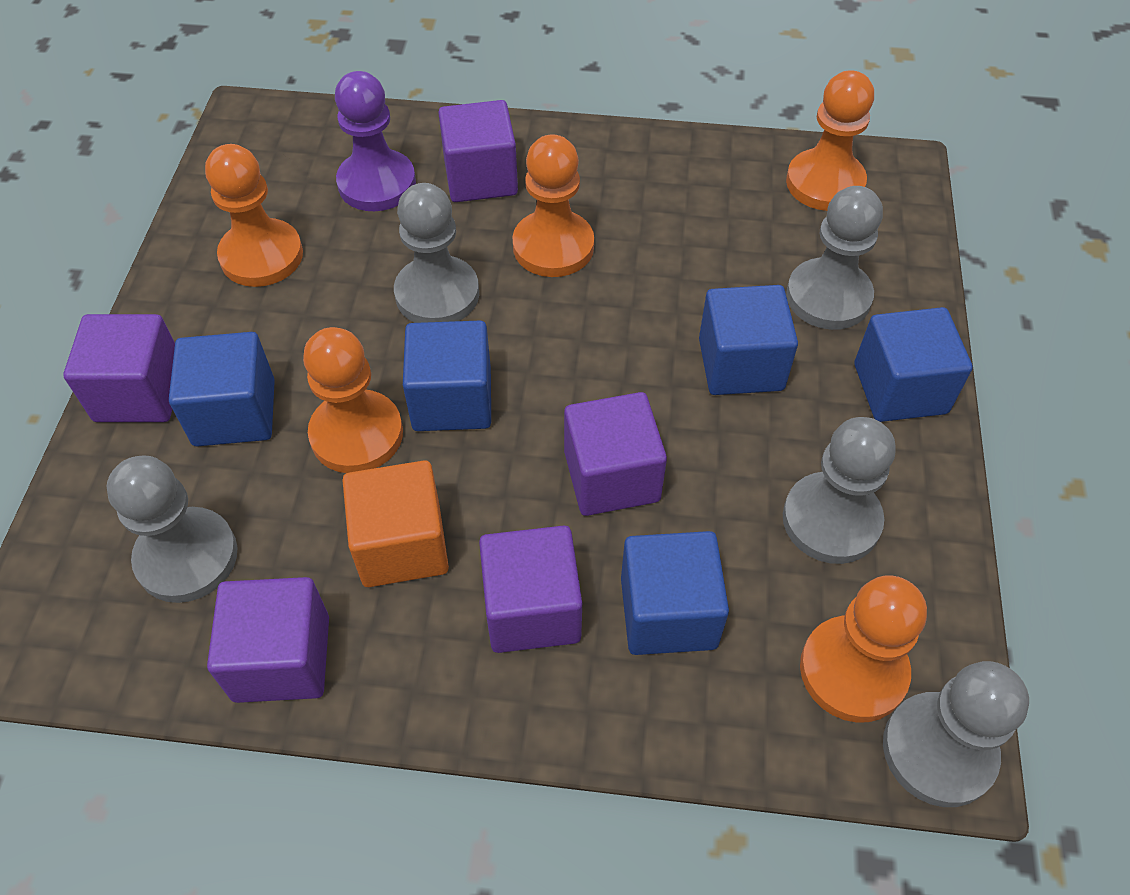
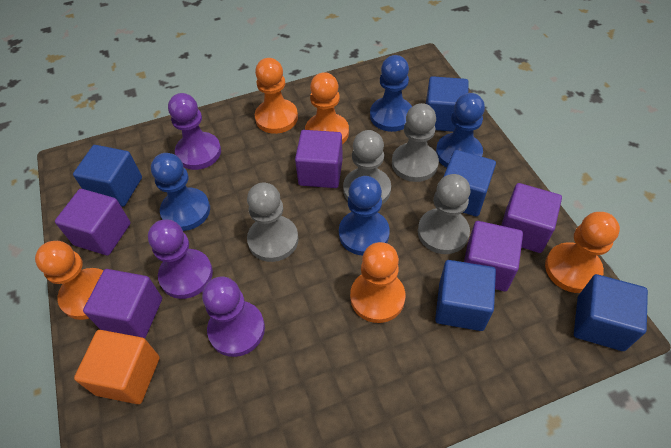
blue pawn: 0 -> 4
grey pawn: 5 -> 4
purple pawn: 1 -> 3

